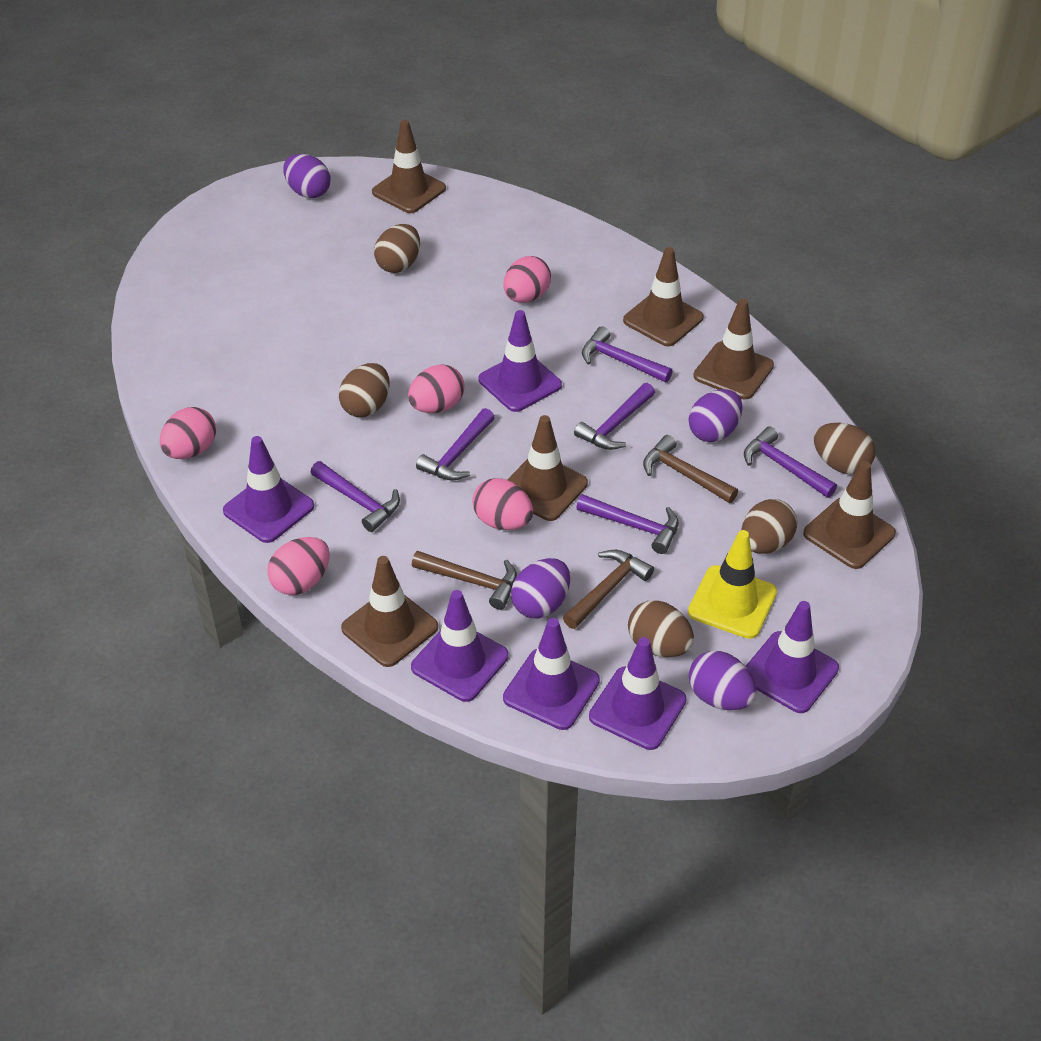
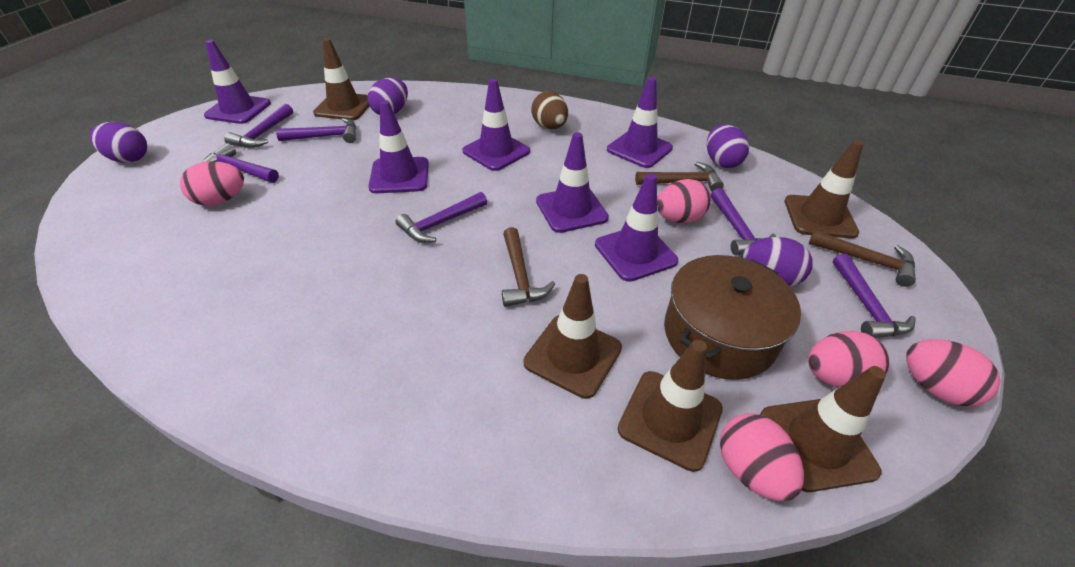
brown egg: 5 -> 1
brown pot: 0 -> 1
brown traffic cone: 6 -> 5
yellow traffic cone: 1 -> 0

